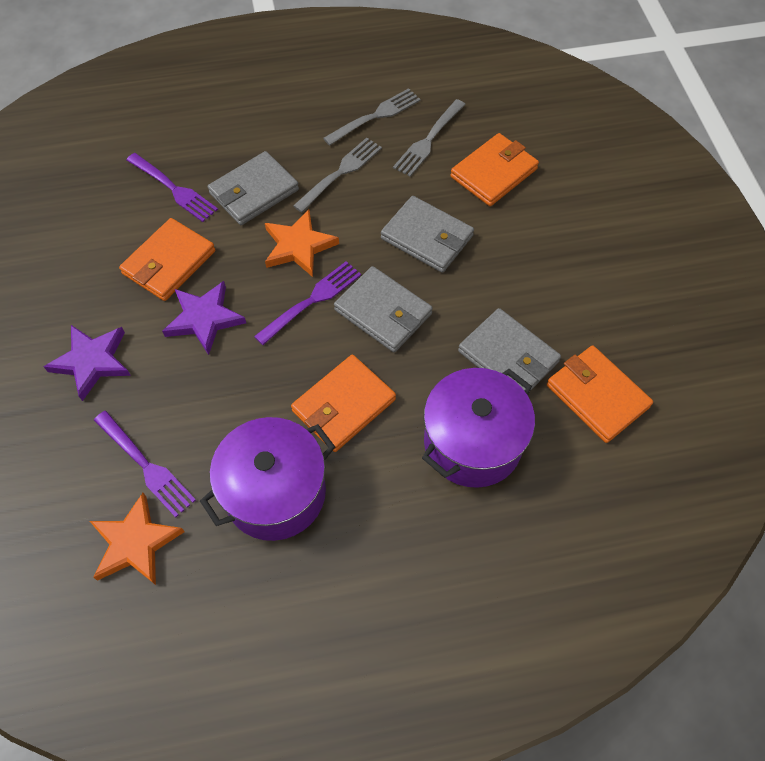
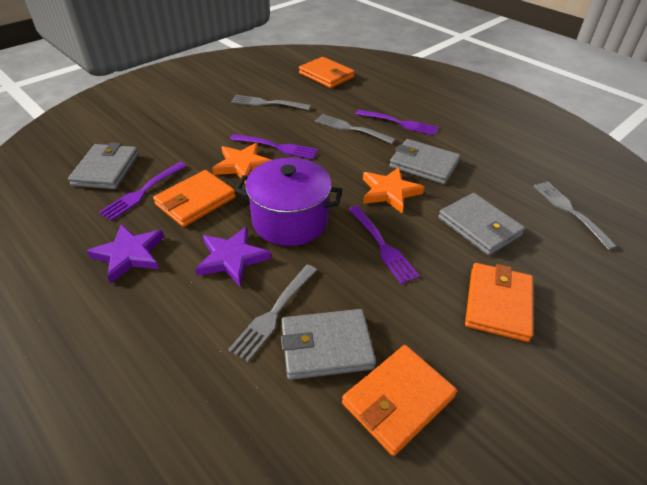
grey fork: 3 -> 4
purple fork: 3 -> 4
purple pot: 2 -> 1

